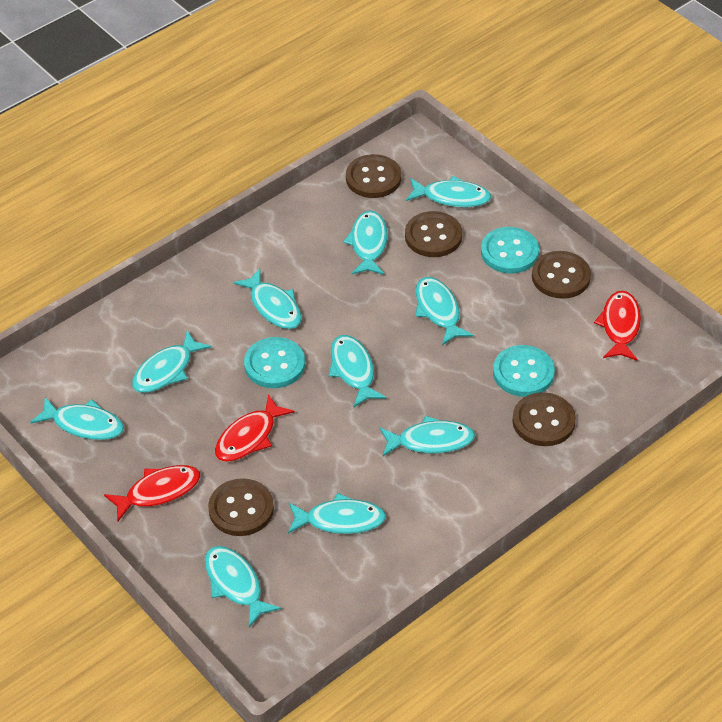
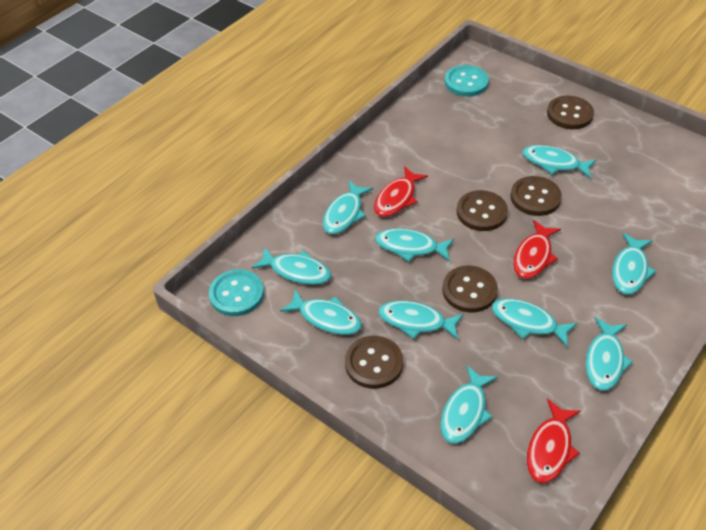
turquoise button: 3 -> 2

